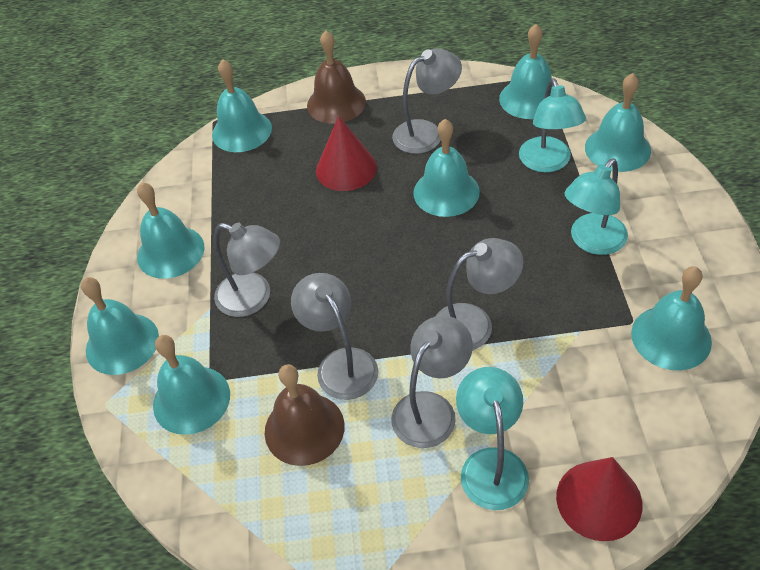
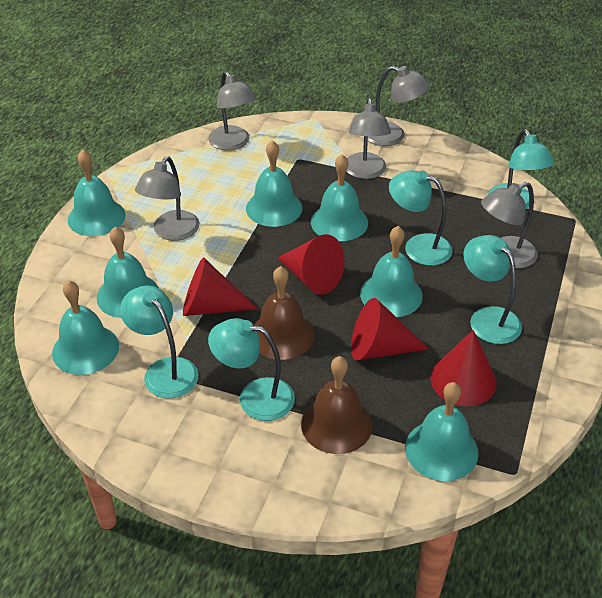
red cone: 2 -> 4
turquoise bell: 8 -> 7
turquoise lamp: 3 -> 5

